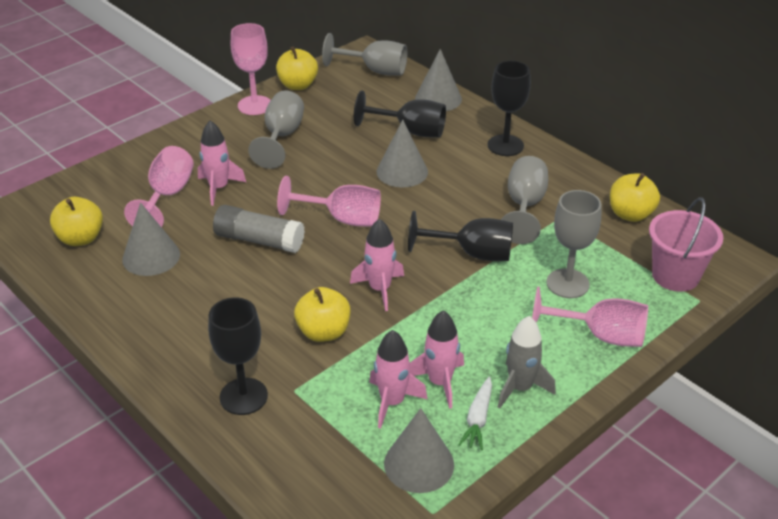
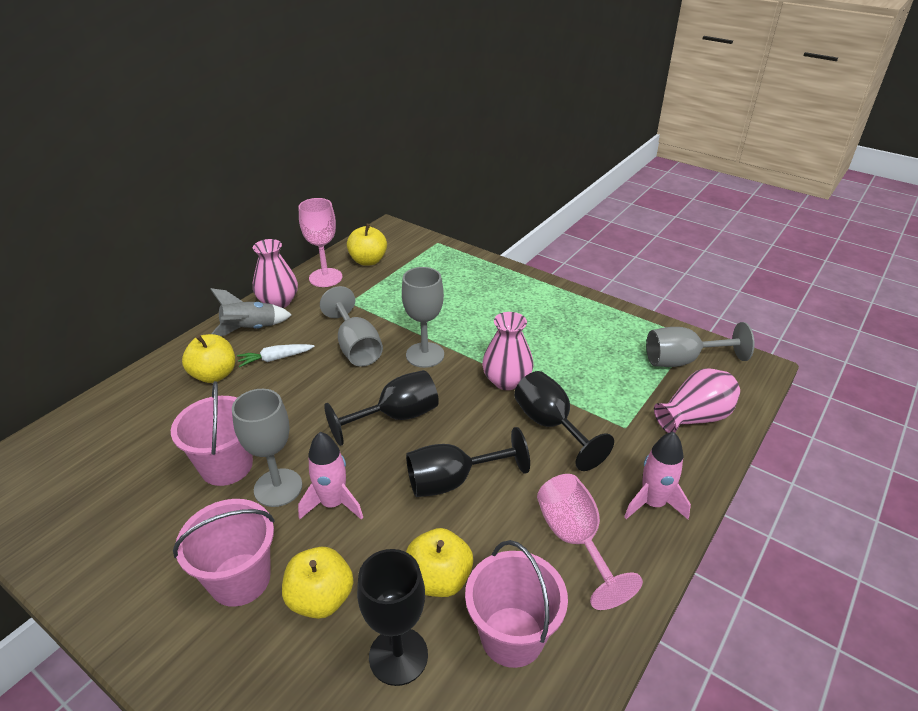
grey cone: 4 -> 0
grey glue stick: 1 -> 0
pink bucket: 1 -> 3
pink goblet: 4 -> 2
pink rocket: 4 -> 2
pink vase: 0 -> 3

